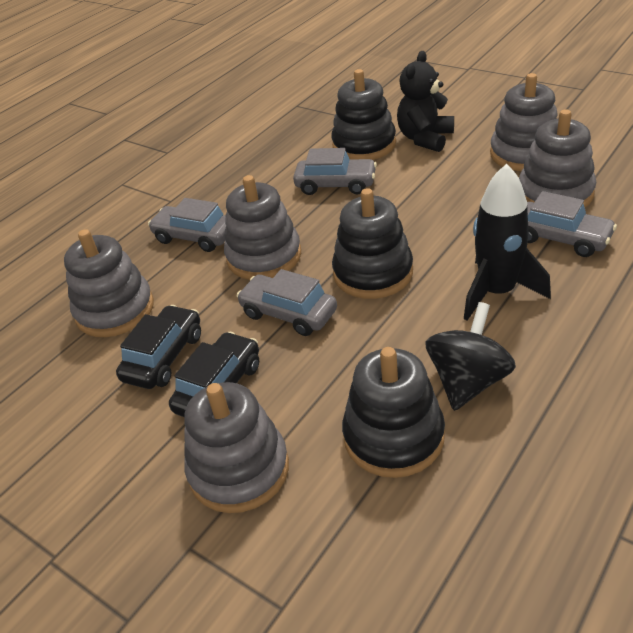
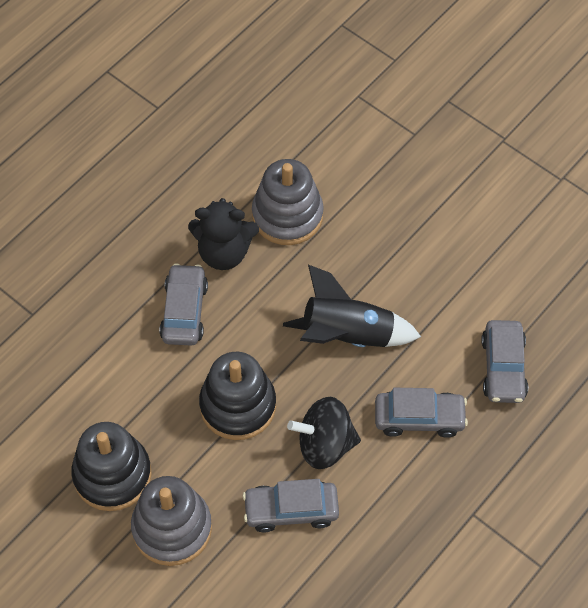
black car: 2 -> 0
black stacking toy: 3 -> 2
grey stacking toy: 5 -> 2

